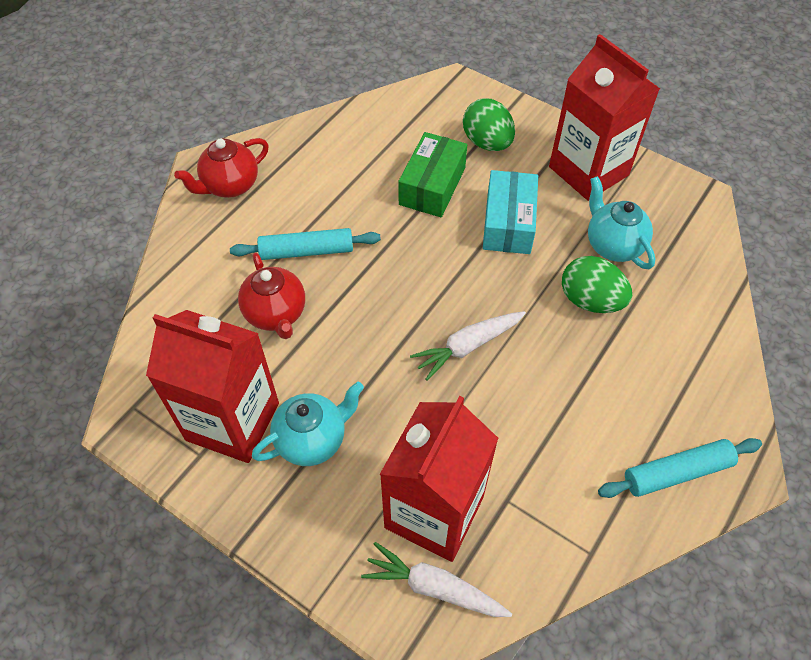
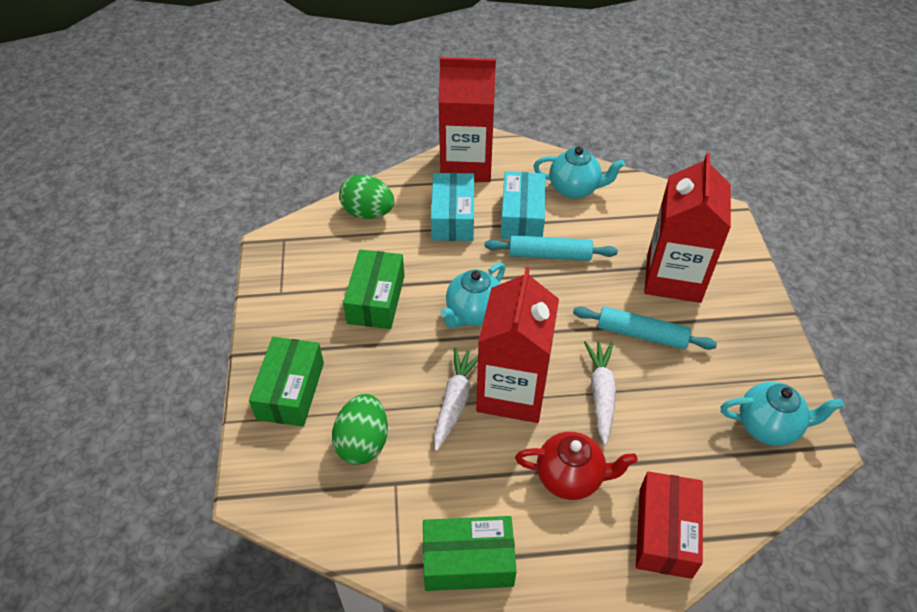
green box: 1 -> 3
red box: 0 -> 1
red teapot: 2 -> 1
turquoise box: 1 -> 2
turquoise teapot: 2 -> 3

